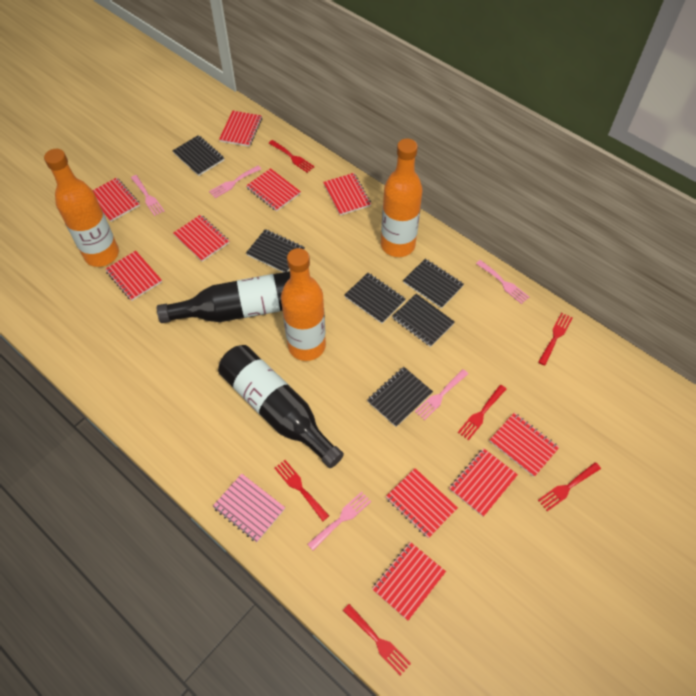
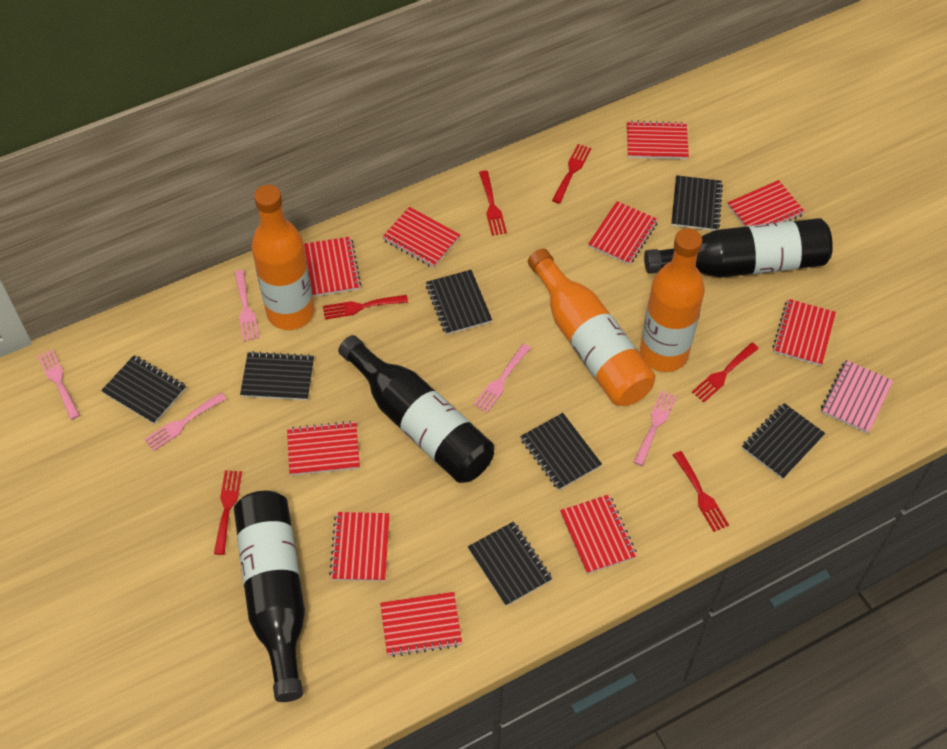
black bottle: 2 -> 3
black notebook: 6 -> 7

